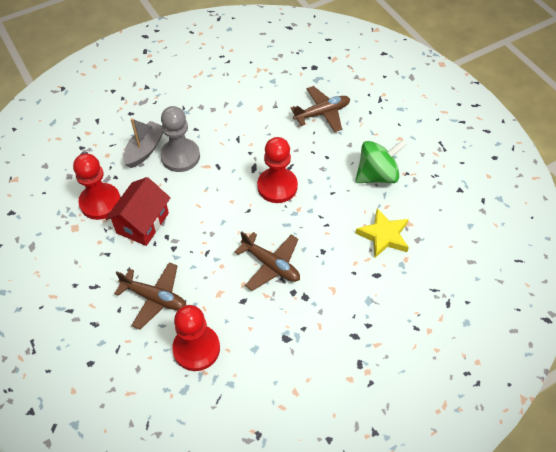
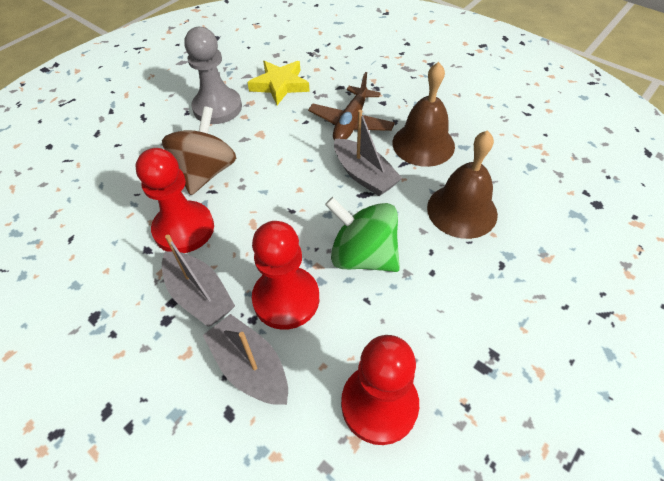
brown bell: 0 -> 2
brown plane: 3 -> 1
brown spinning top: 0 -> 1
grey boat: 1 -> 3
red house: 1 -> 0

